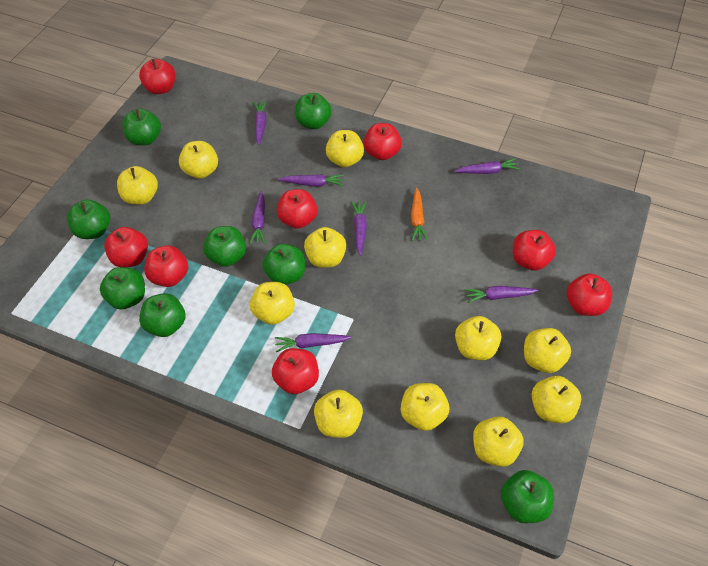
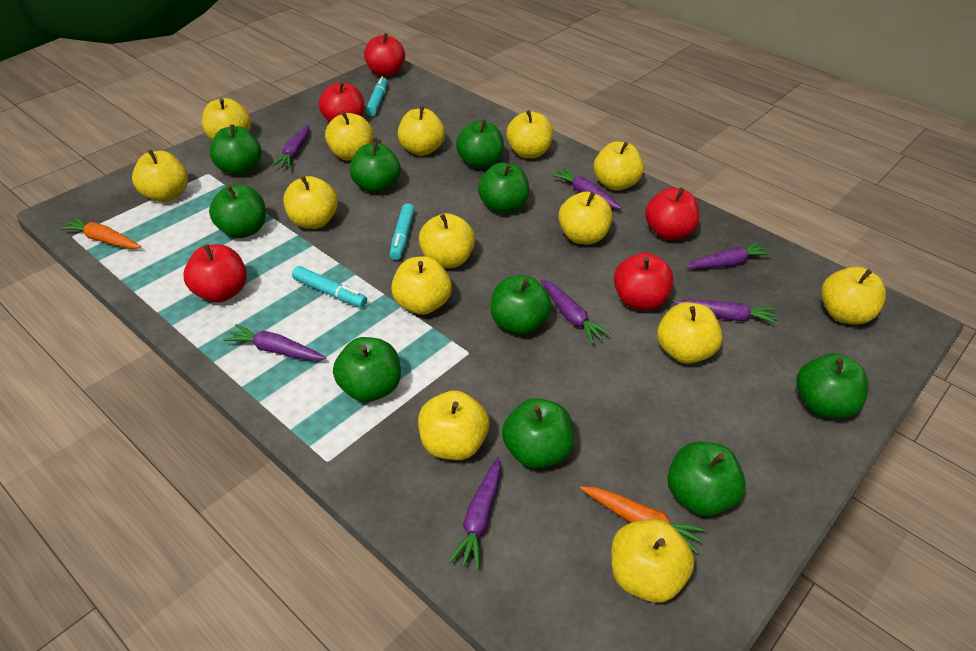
green apple: 8 -> 10
orange carrot: 1 -> 2
red apple: 8 -> 5
turquoise marker: 0 -> 3
yellow apple: 11 -> 14

